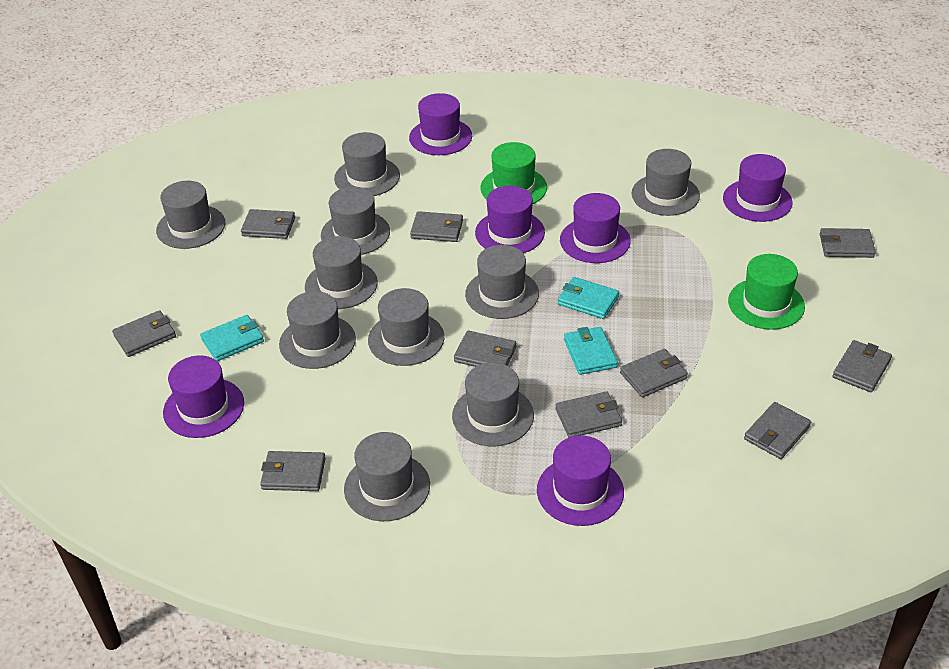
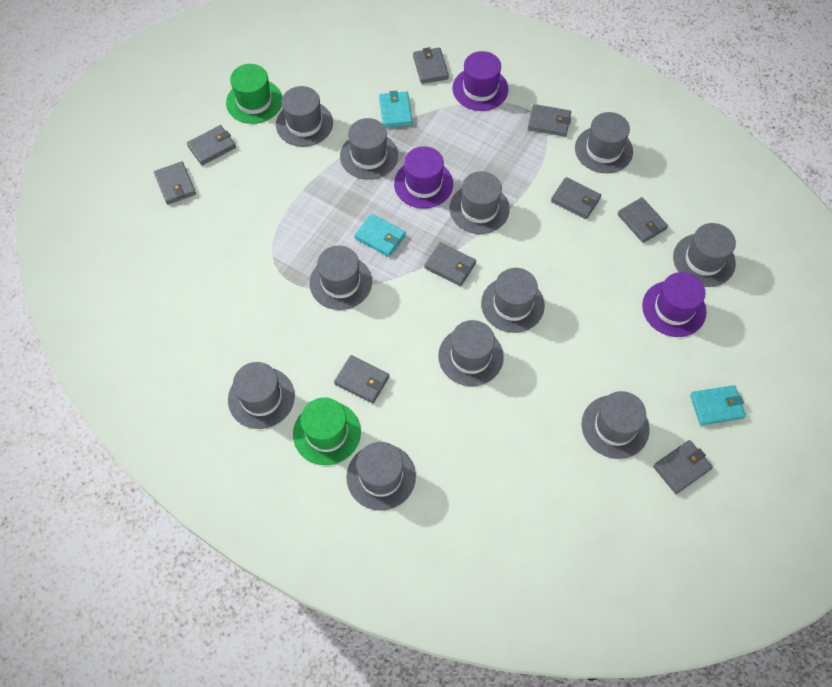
grey hat: 10 -> 11
grey wallet: 10 -> 9
purple hat: 6 -> 3

